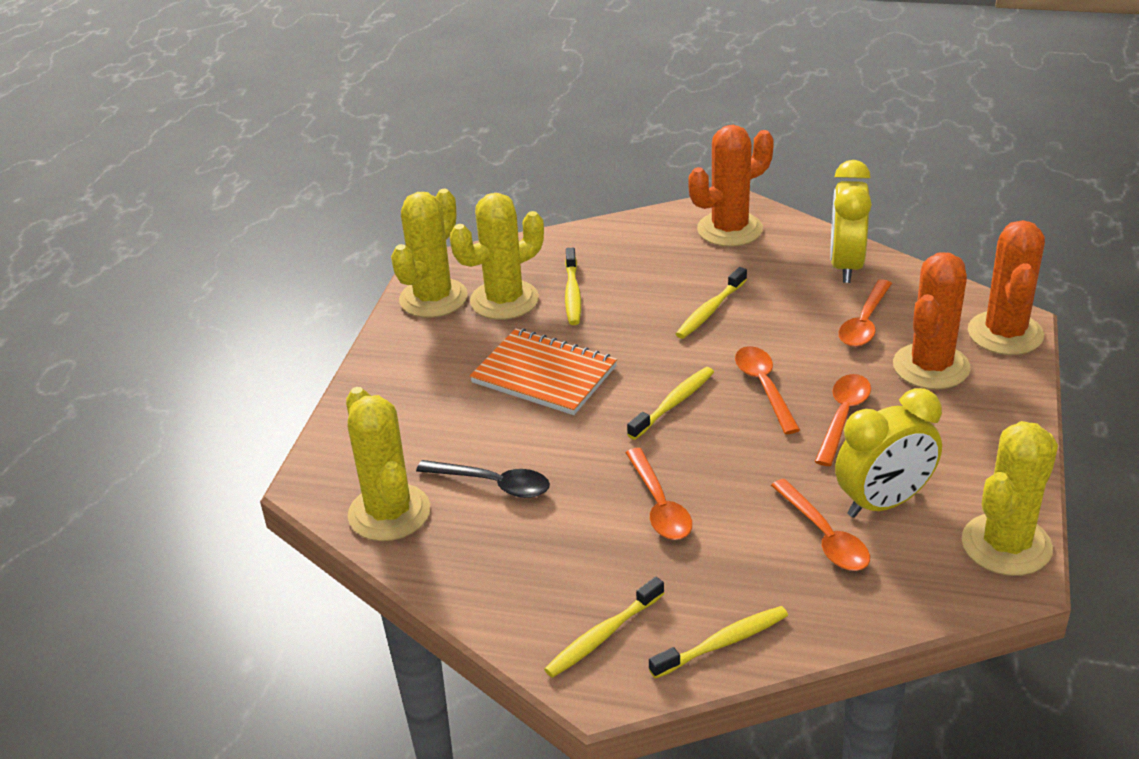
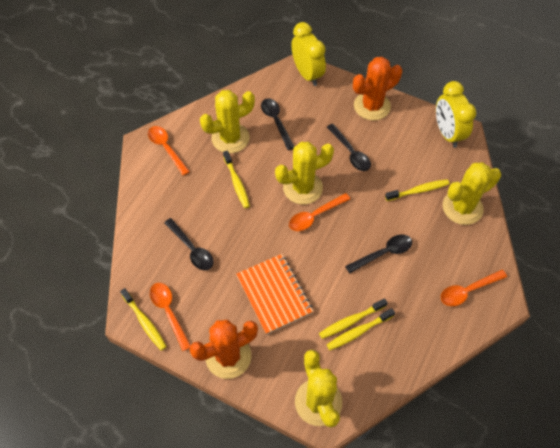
black spoon: 1 -> 4
orange cactus: 3 -> 2
orange spoon: 5 -> 4

